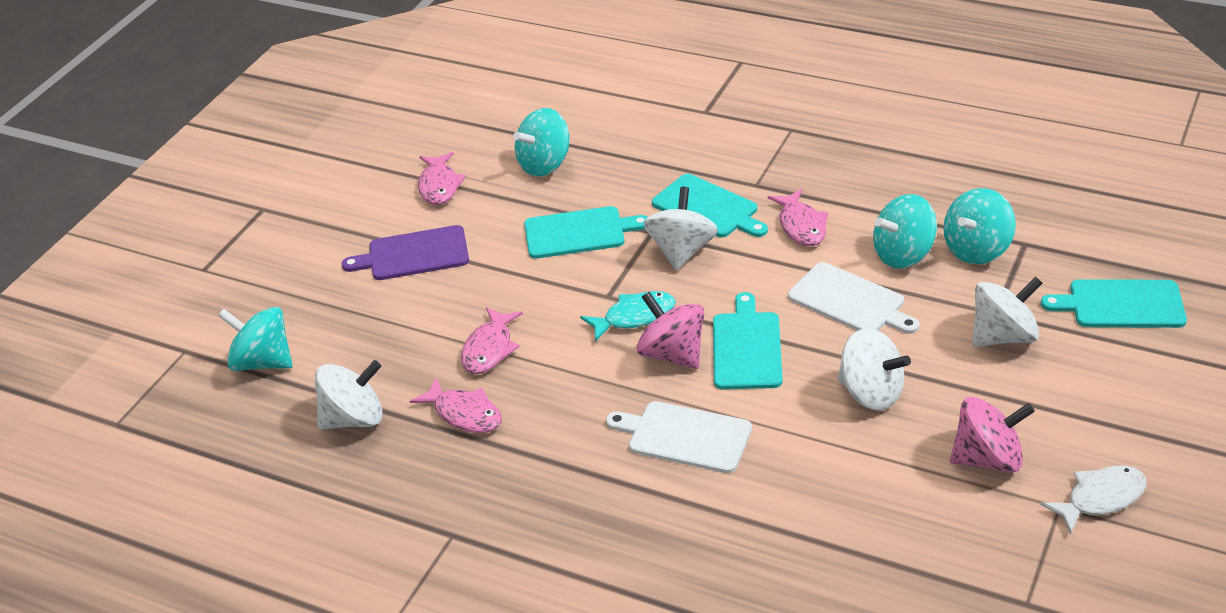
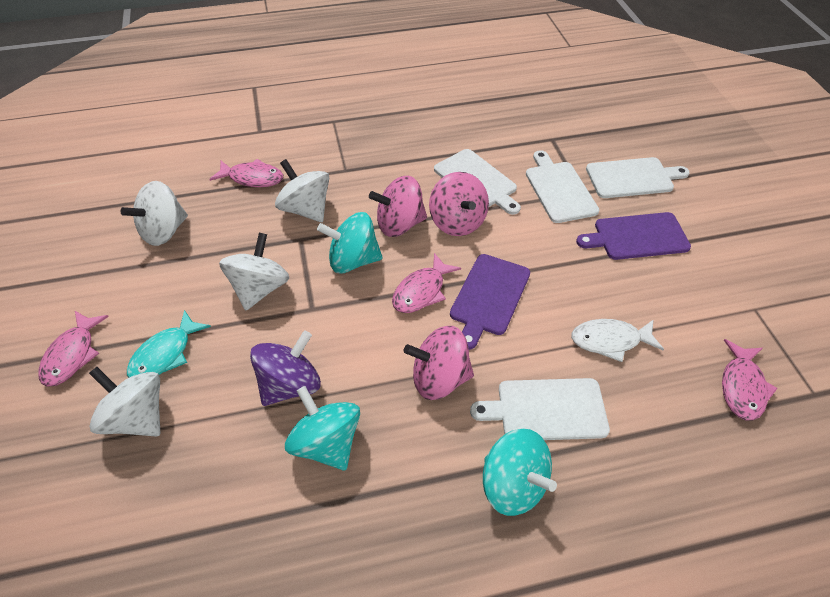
pink spinning top: 2 -> 3
purple cutting board: 1 -> 2
purple spinning top: 0 -> 1
turquoise cutting board: 4 -> 0
turquoise spinning top: 4 -> 3
white cutting board: 2 -> 4

